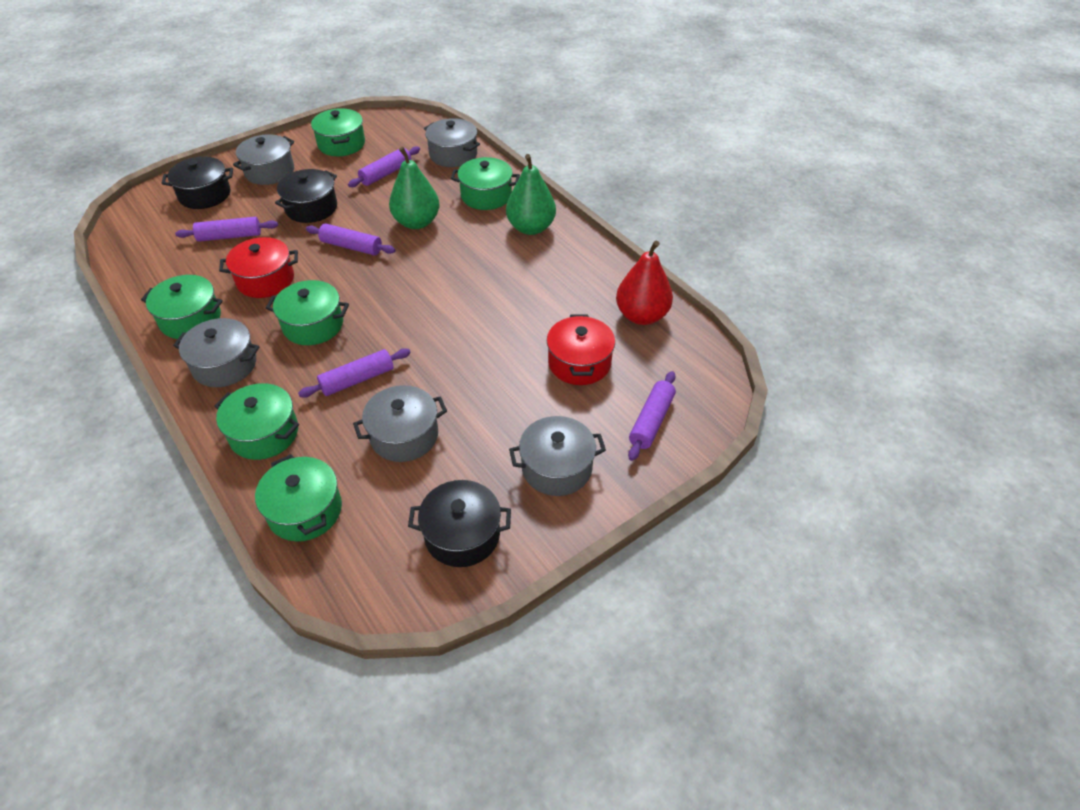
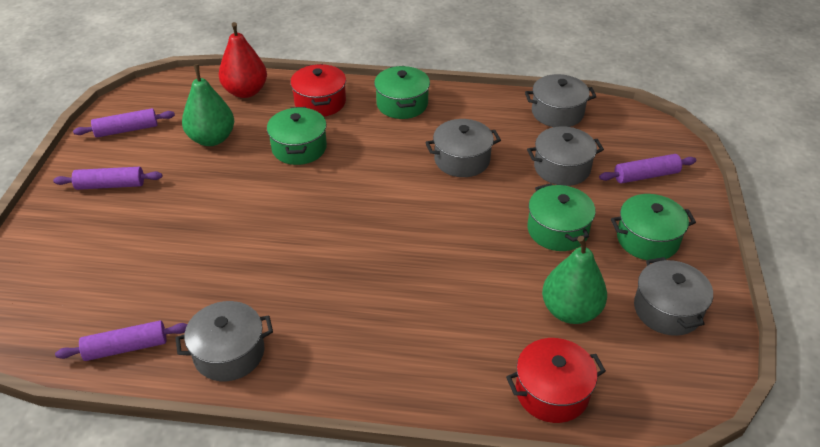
black pot: 3 -> 0
green pot: 6 -> 4
purple rolling pin: 5 -> 4

